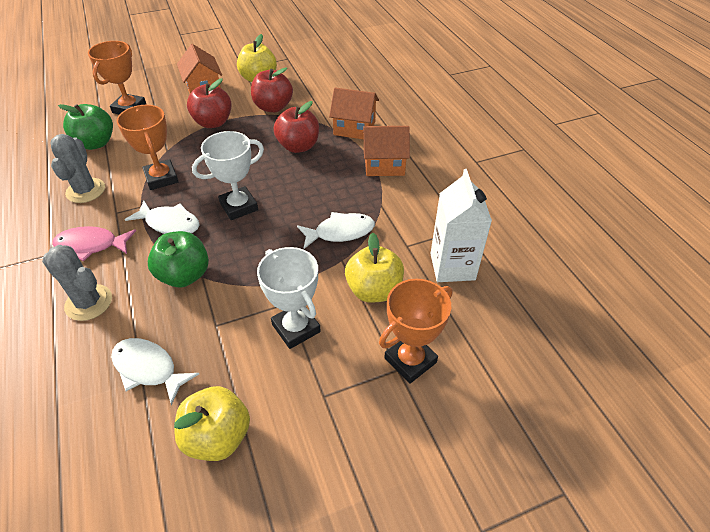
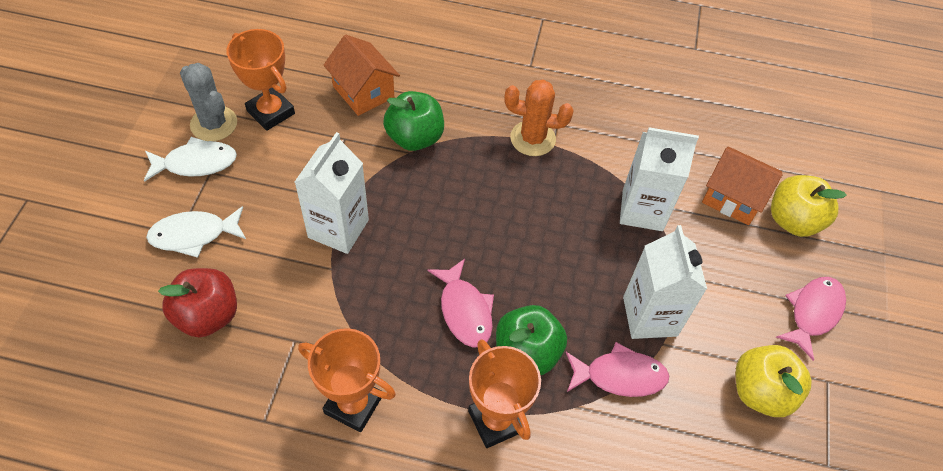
grey cactus: 2 -> 1
orange cactus: 0 -> 1
orange house: 3 -> 2
pink fish: 1 -> 3
red apple: 3 -> 1
white carton: 1 -> 3
white fish: 3 -> 2
white trophy: 2 -> 0
yellow apple: 3 -> 2

